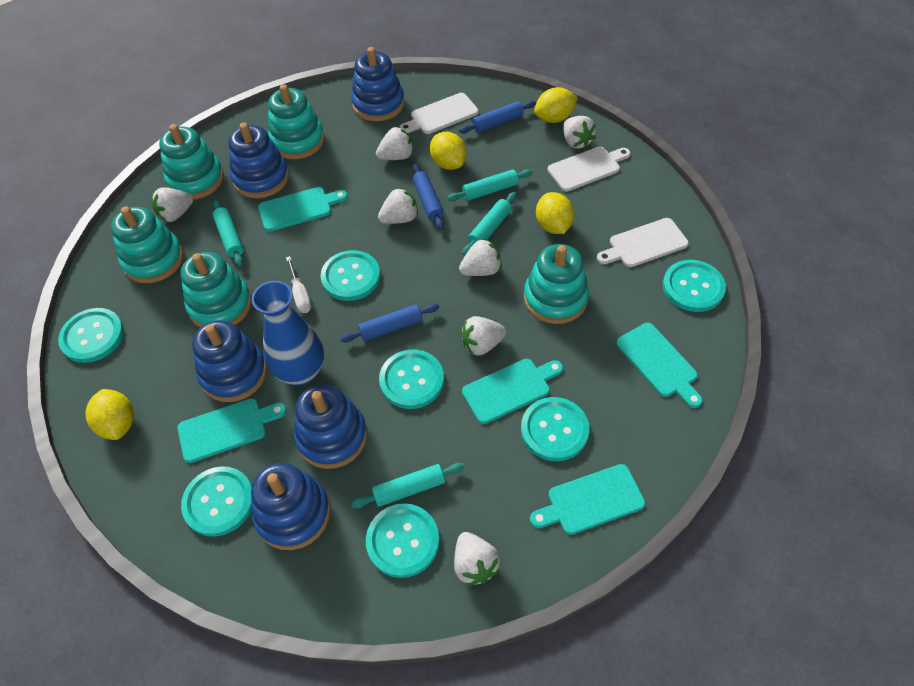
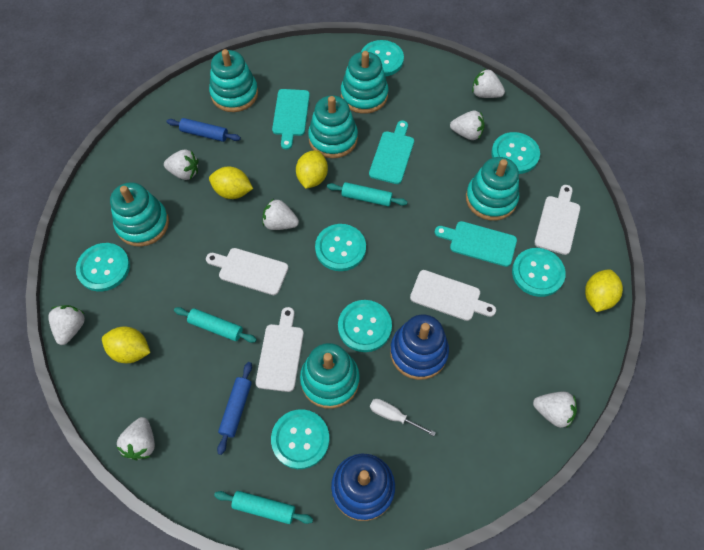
blue rolling pin: 3 -> 2
blue stacking toy: 5 -> 2
blue vase: 1 -> 0
turquoise cutting board: 5 -> 3
turquoise rolling pin: 4 -> 3
turquoise stacking toy: 5 -> 6
white cutting board: 3 -> 4

